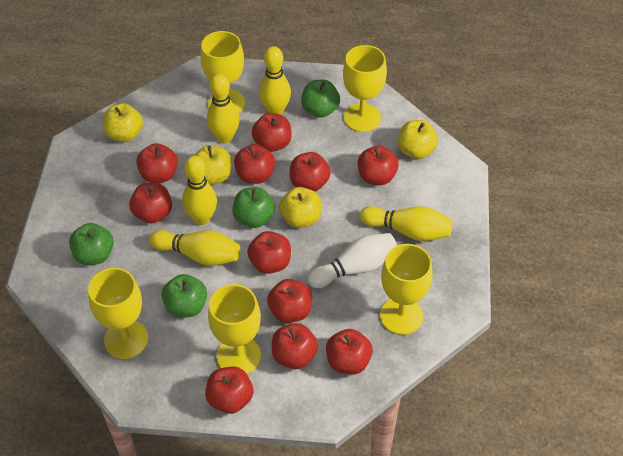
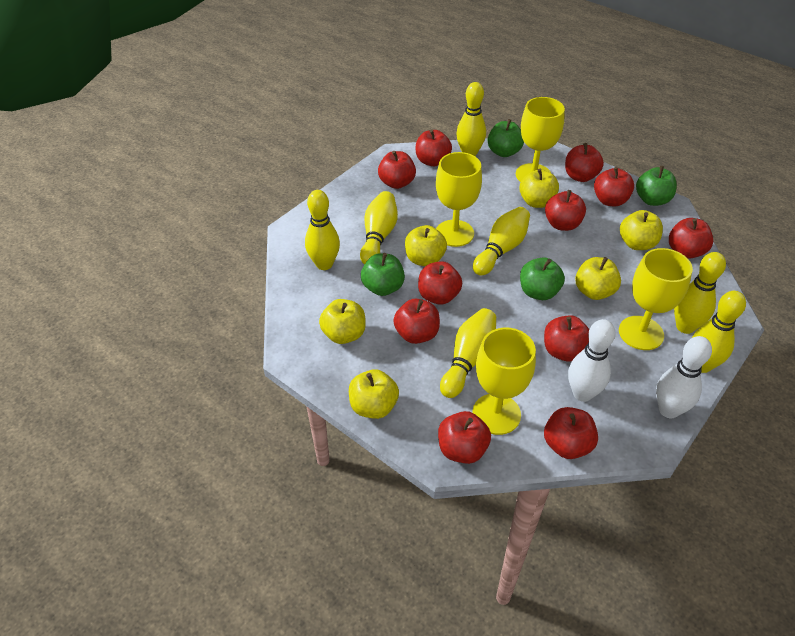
white bowling pin: 1 -> 2
yellow apple: 4 -> 6
yellow bowling pin: 5 -> 7
yellow goblet: 5 -> 4

